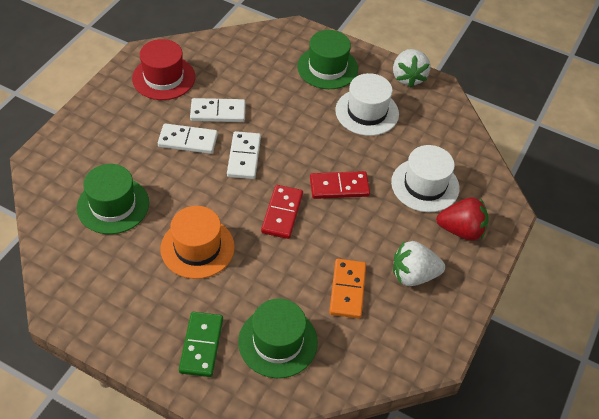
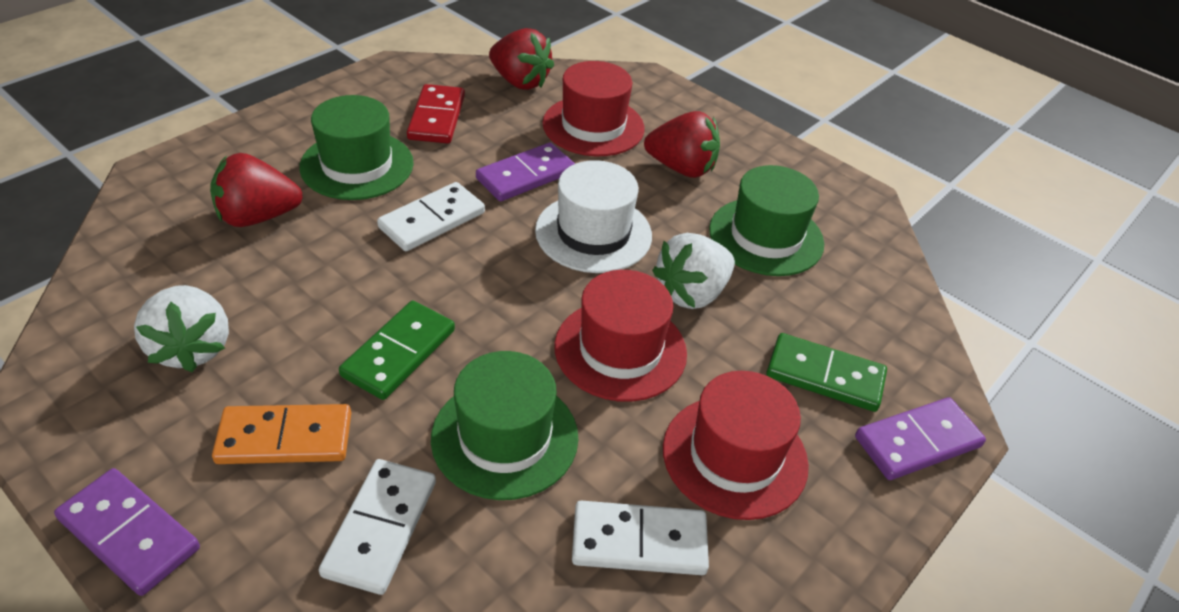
green domino: 1 -> 2
orange hat: 1 -> 0
purple domino: 0 -> 3
red domino: 2 -> 1
red hat: 1 -> 3
red strawberry: 1 -> 3
white hat: 2 -> 1

